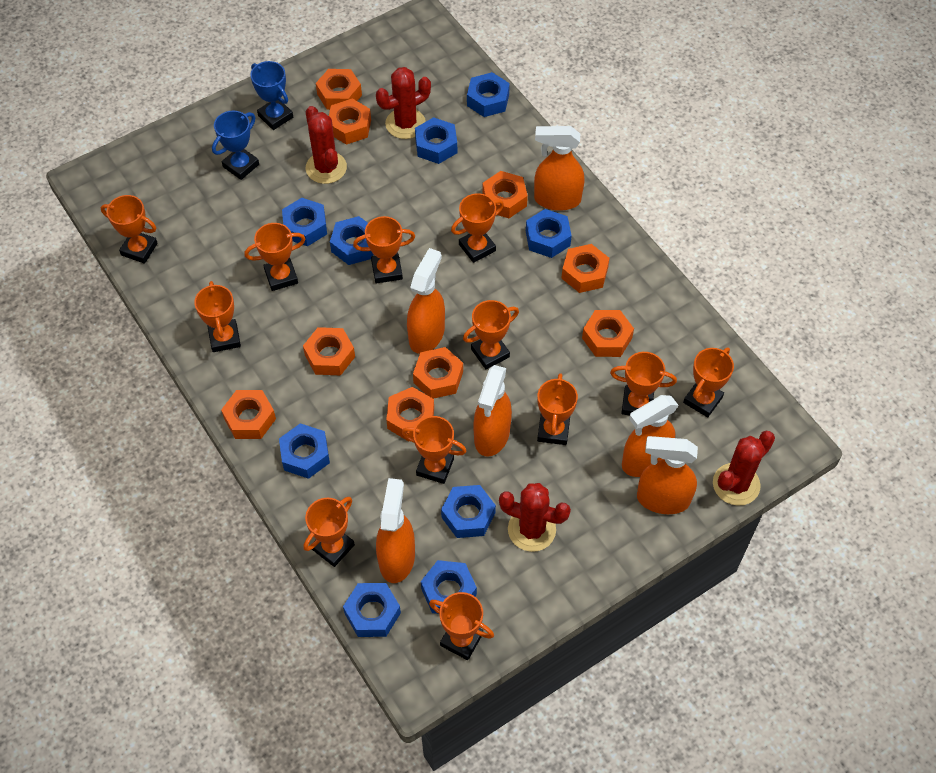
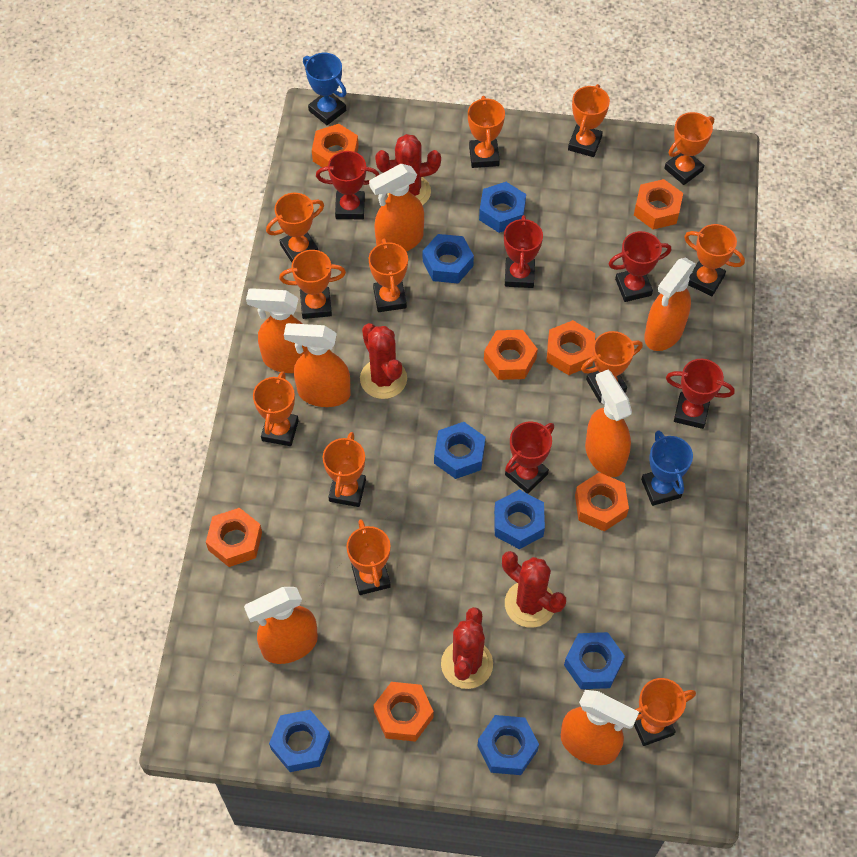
blue nut: 9 -> 7
orange nut: 9 -> 7
orange spray bottle: 6 -> 7
red trophy: 0 -> 5

